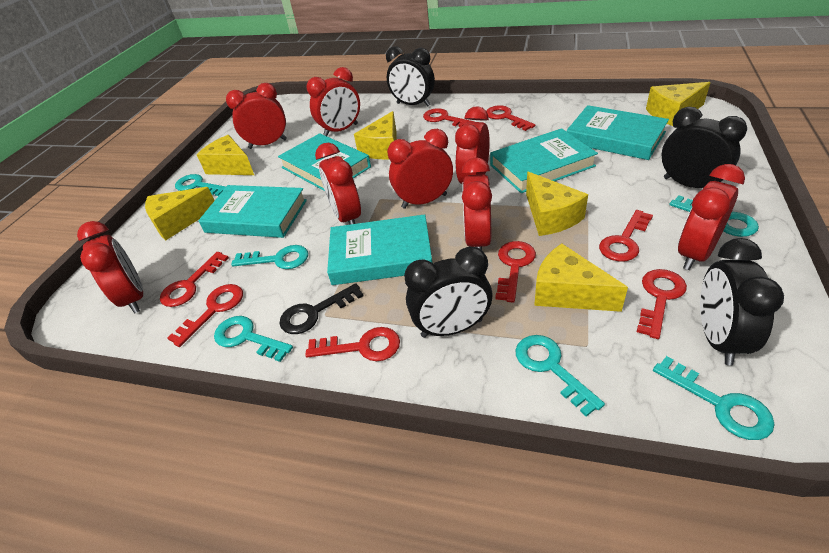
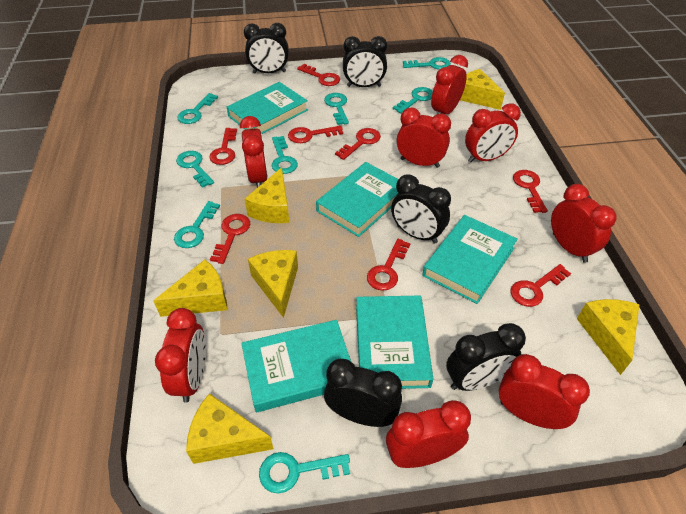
black clock: 4 -> 5
black key: 1 -> 0
turquoise key: 6 -> 8

